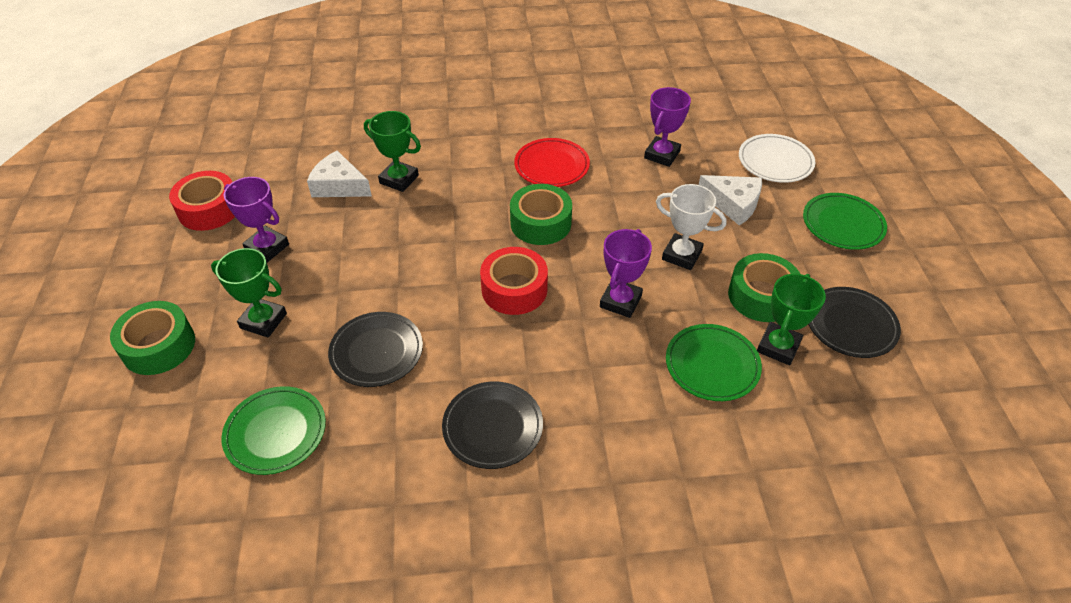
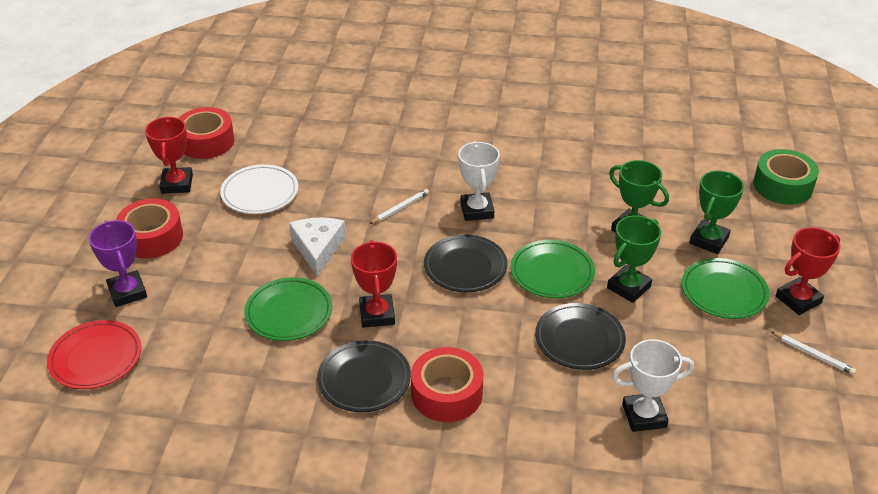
green tape: 3 -> 1
purple trophy: 3 -> 1
red tape: 2 -> 3
red trophy: 0 -> 3
white cheese: 2 -> 1
white pencil: 0 -> 2
white trophy: 1 -> 2

